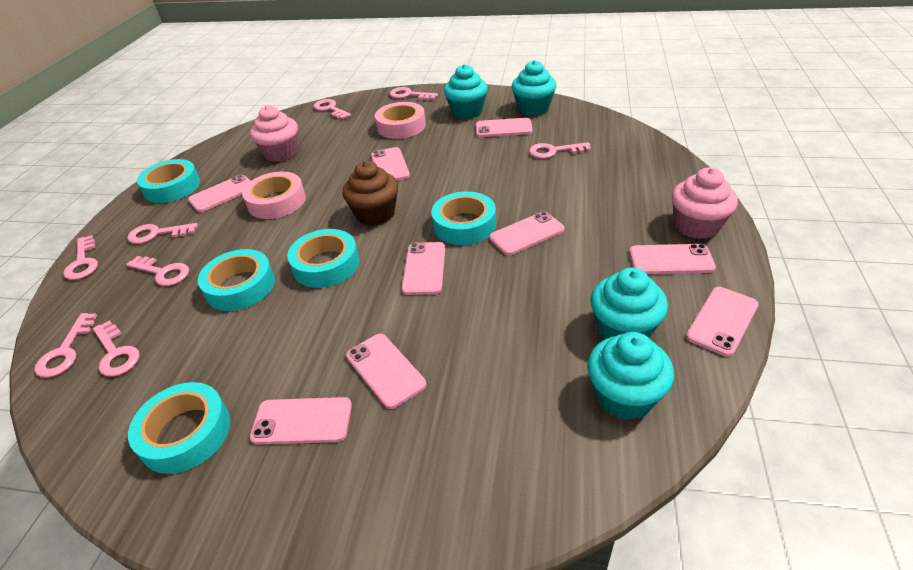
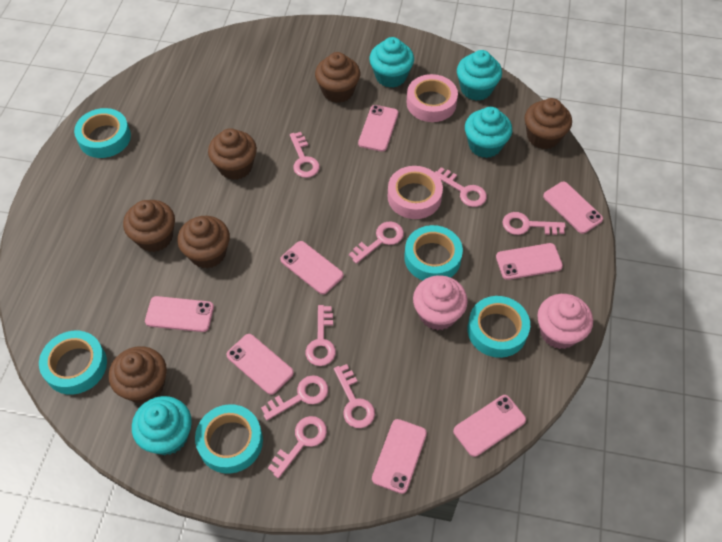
brown cupcake: 1 -> 6
pink phone: 9 -> 8

